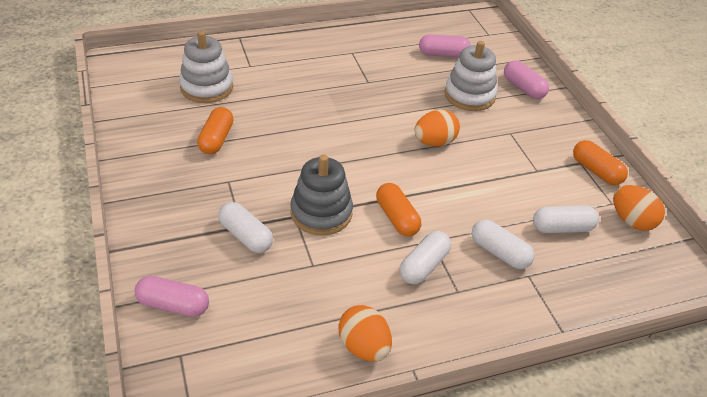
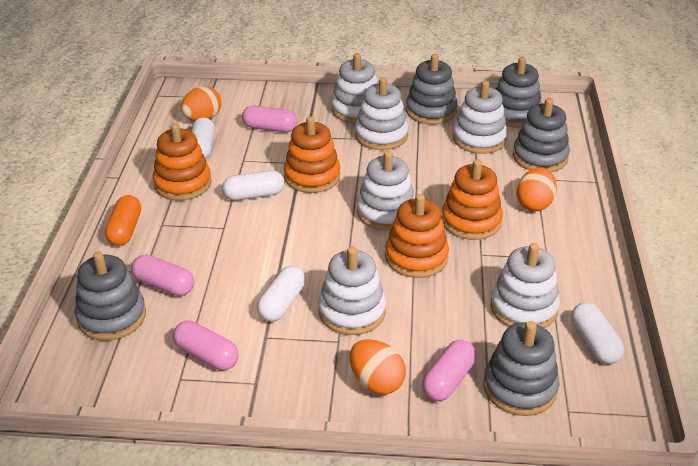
grey stacking toy: 1 -> 5
orange capsule: 3 -> 1
orange stacking toy: 0 -> 4
pink capsule: 3 -> 4
white stacking toy: 2 -> 6

